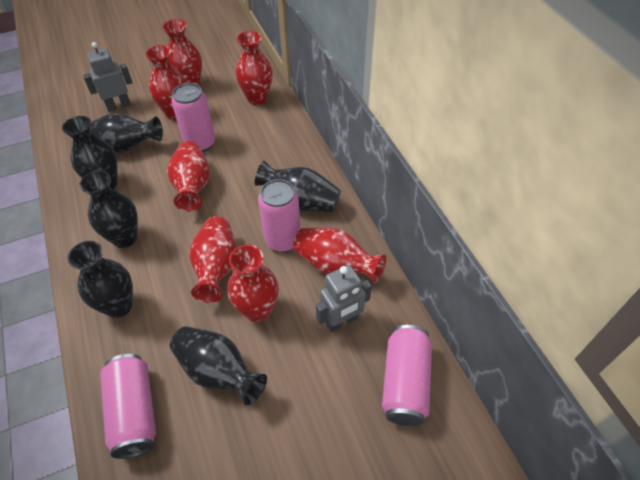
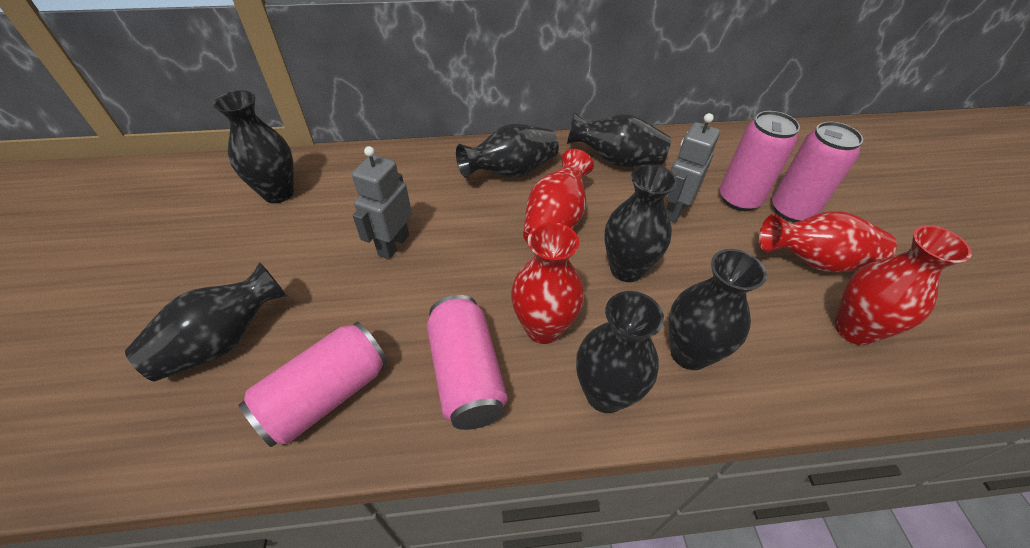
black vase: 6 -> 7
red vase: 7 -> 4

